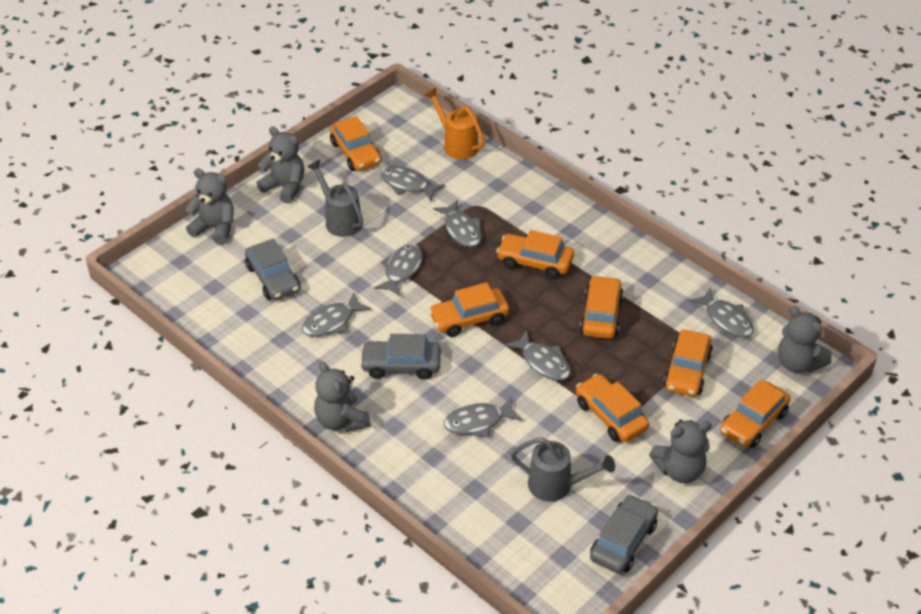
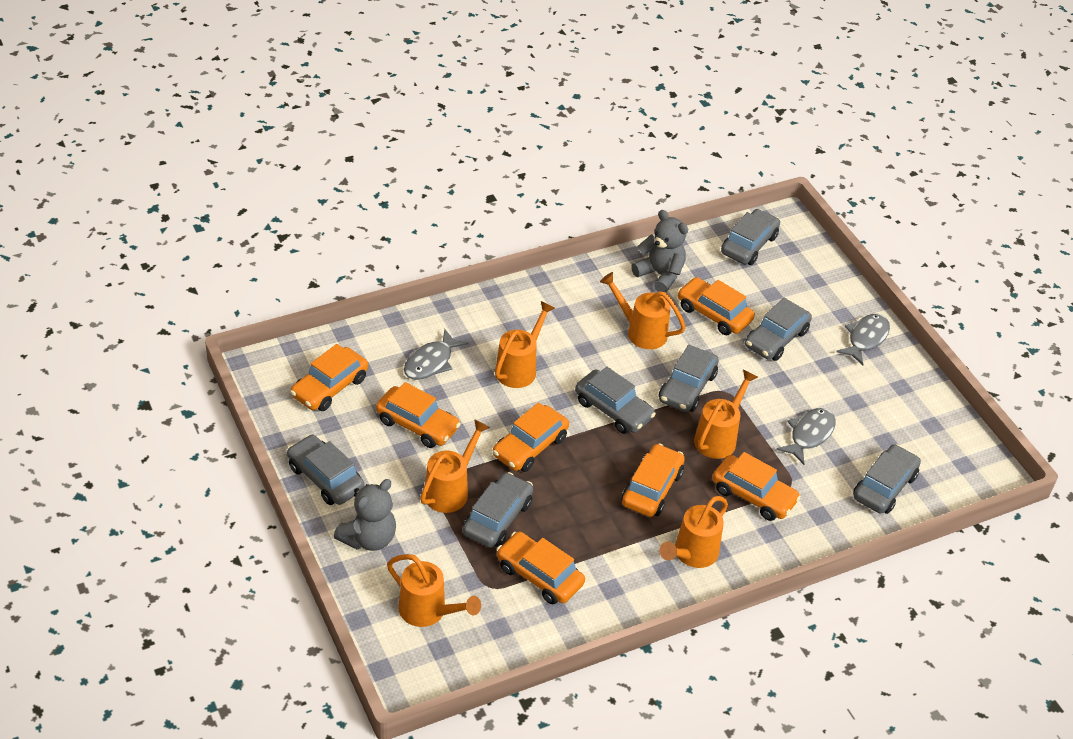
grey car: 3 -> 7
grey fish: 7 -> 3
grey teddy bear: 5 -> 2
grey watering can: 2 -> 0
orange watering can: 1 -> 6

